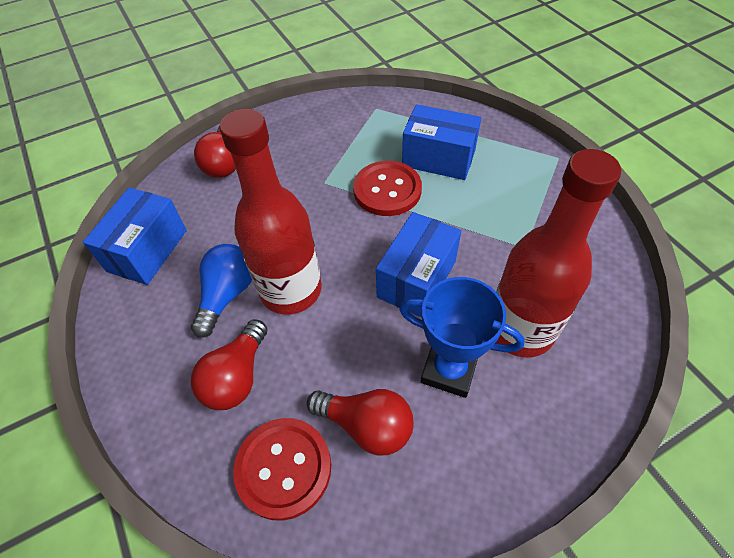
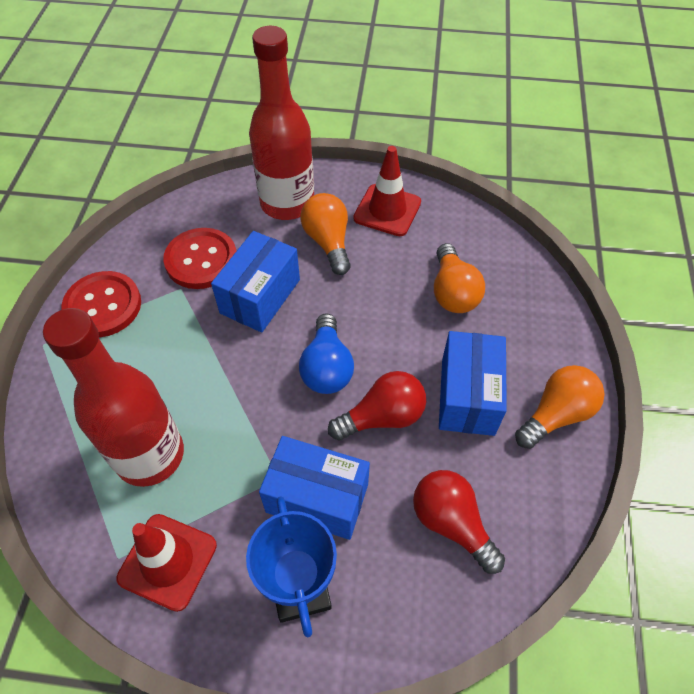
orange light bulb: 0 -> 3
red light bulb: 3 -> 2
red traffic cone: 0 -> 2

